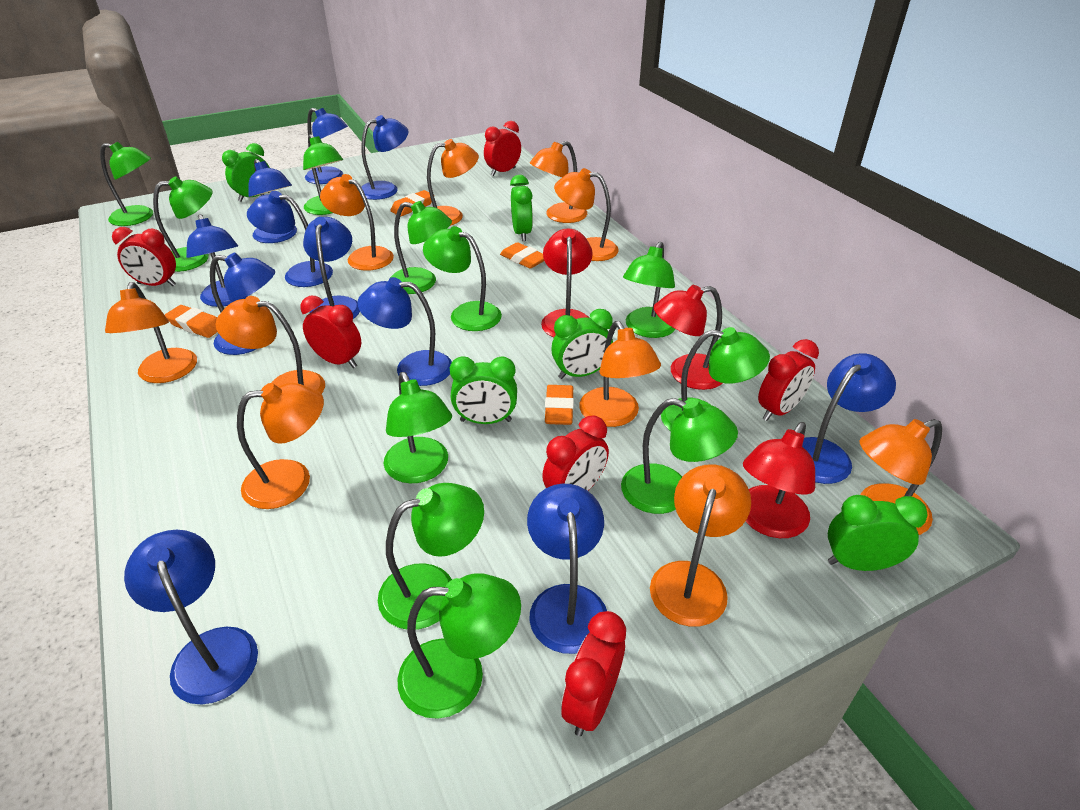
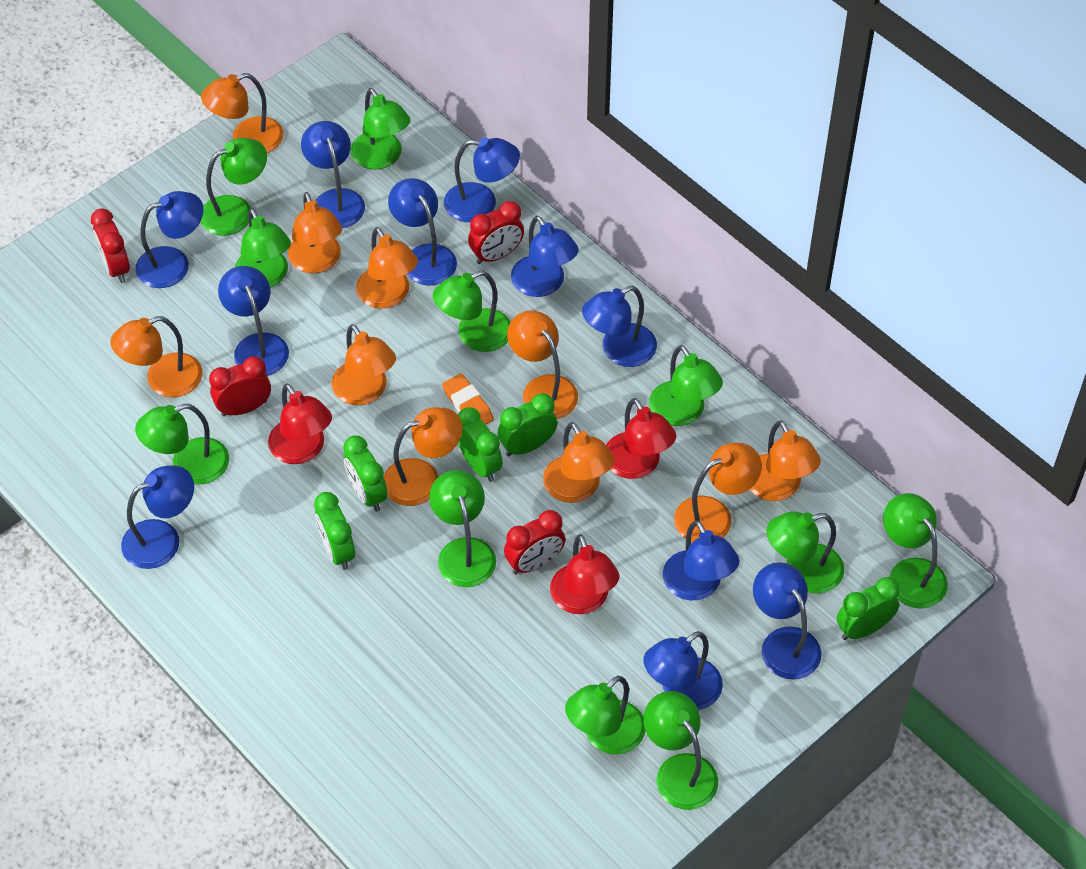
orange eraser: 4 -> 1
red clock: 6 -> 4

